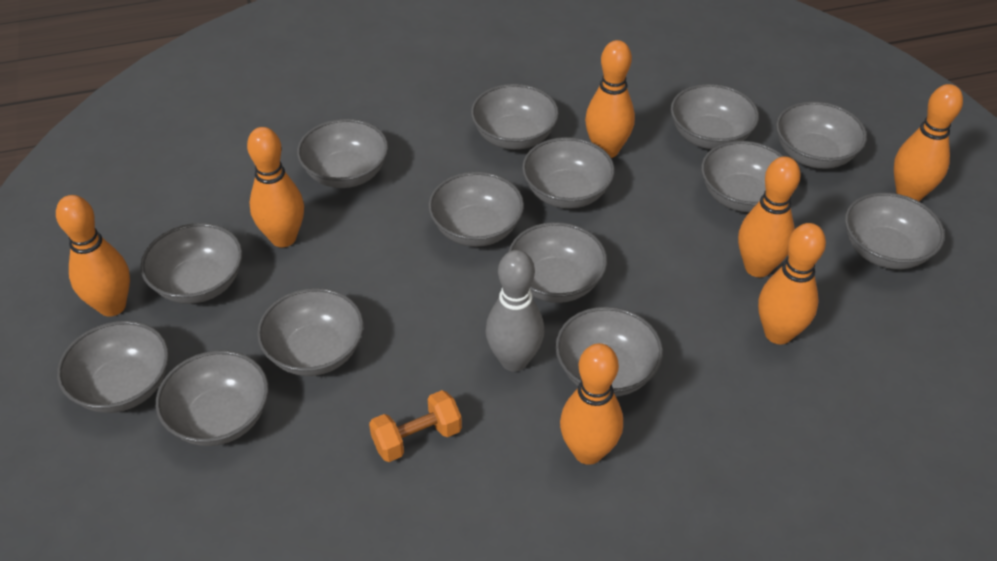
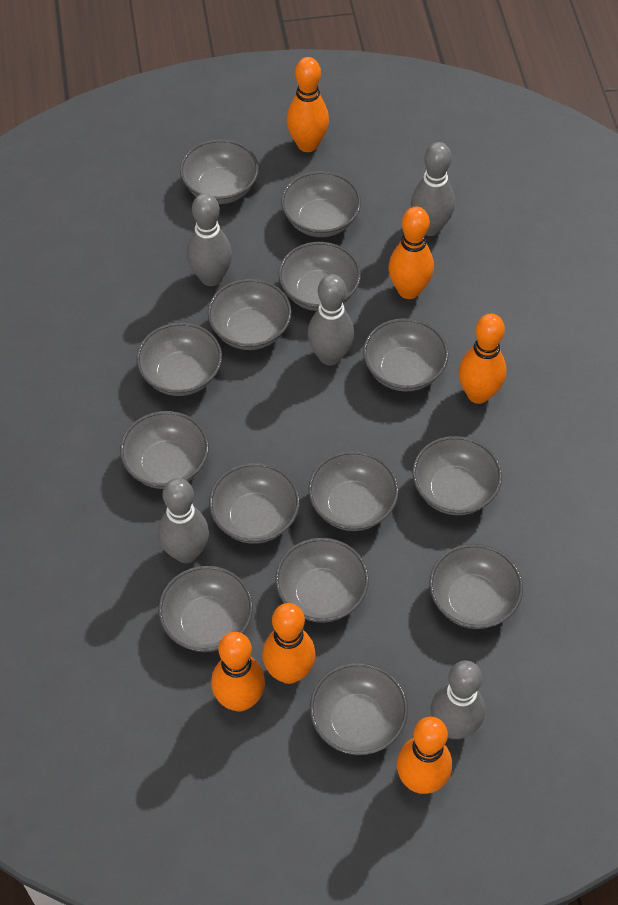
grey bowling pin: 1 -> 5
orange bowling pin: 7 -> 6
orange dumbbell: 1 -> 0

